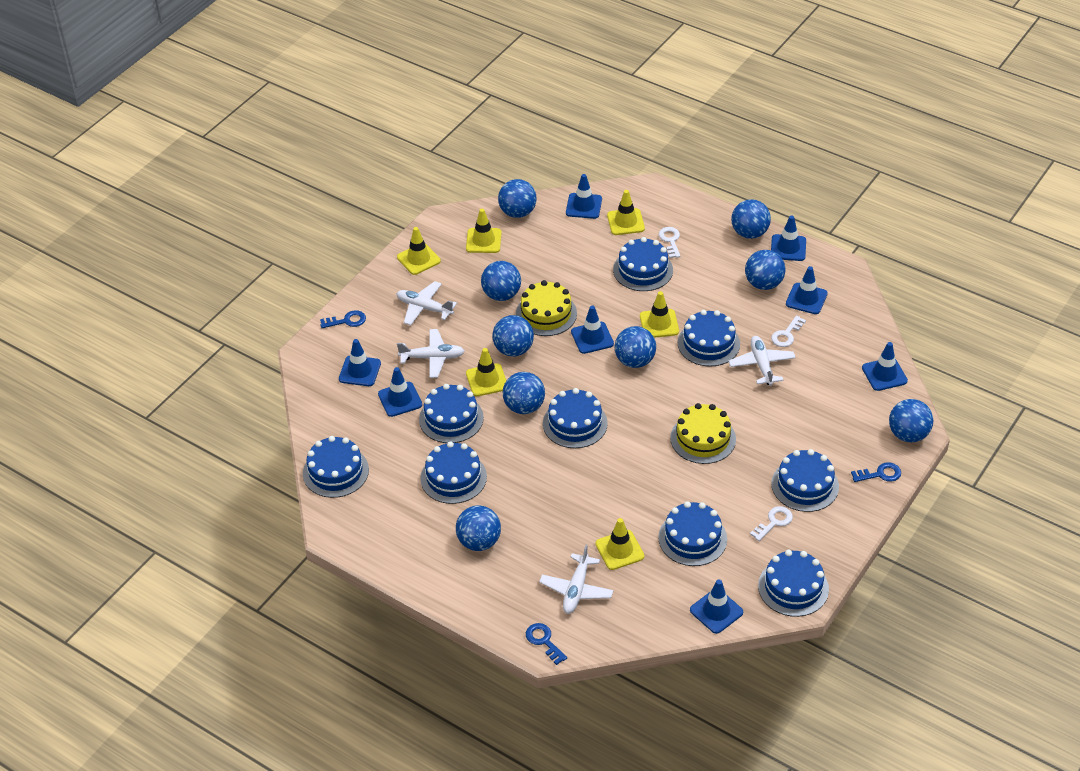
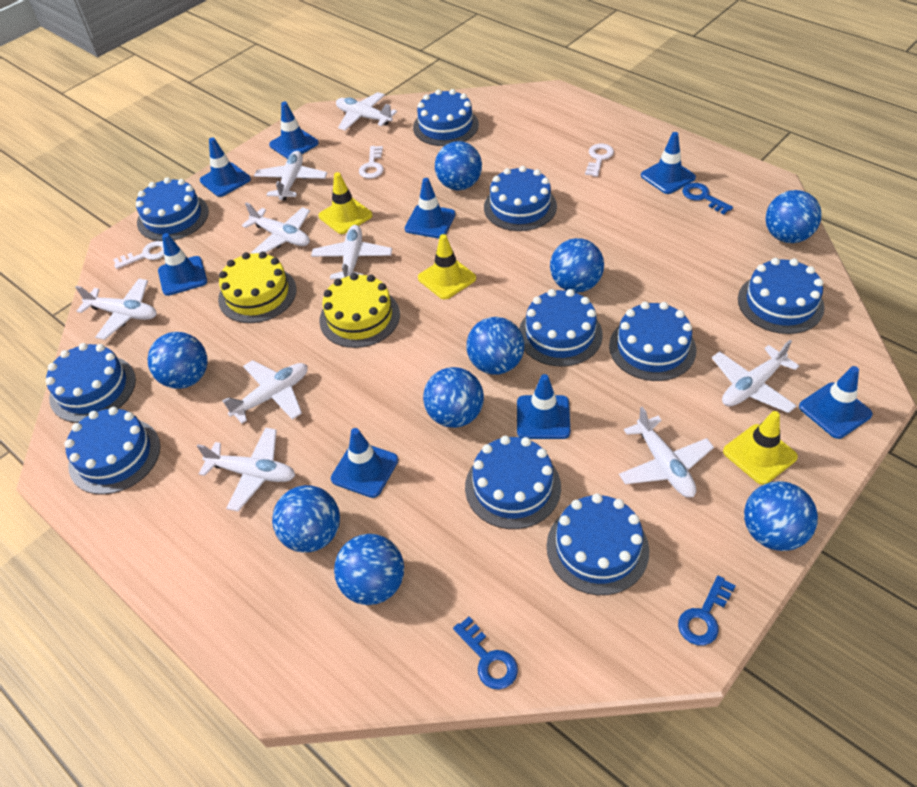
blue cake: 9 -> 10
white plane: 4 -> 9
yellow traffic cone: 6 -> 3

